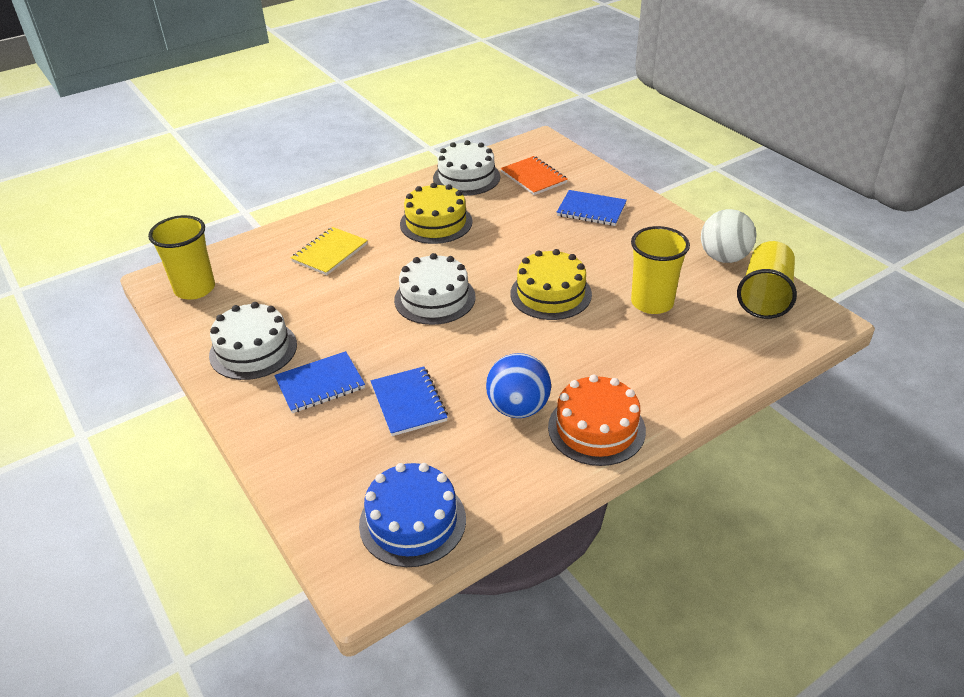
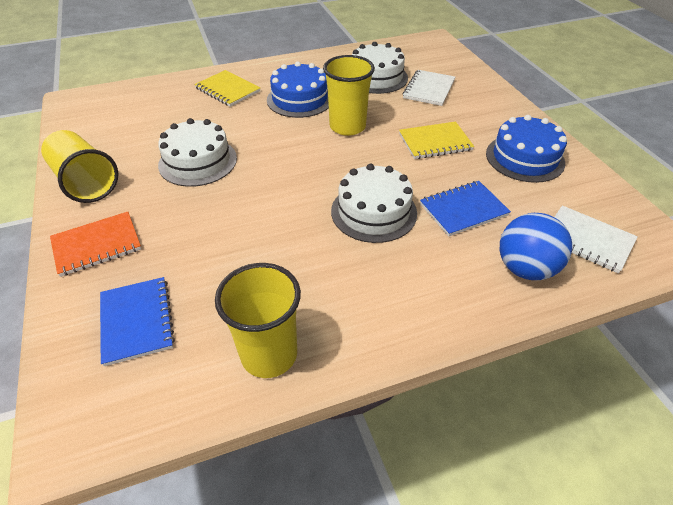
blue cake: 1 -> 2
blue notebook: 3 -> 2
orange cake: 1 -> 0
white ball: 1 -> 0
white notebook: 0 -> 2
yellow cake: 2 -> 0
yellow notebook: 1 -> 2

